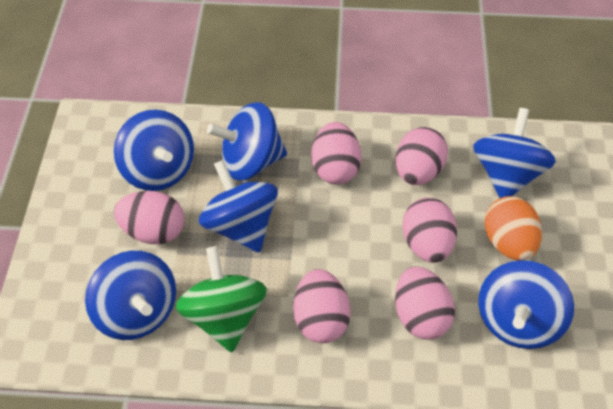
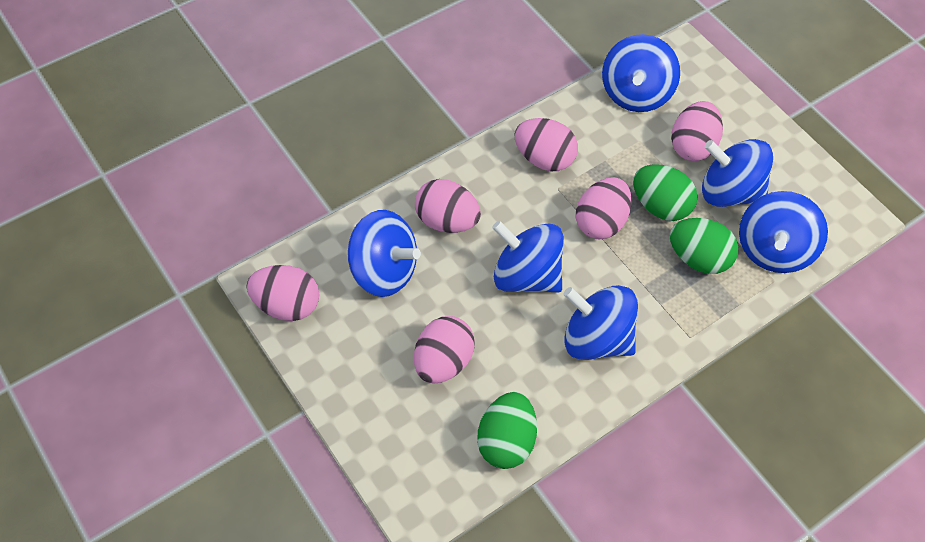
green egg: 0 -> 3
green spinning top: 1 -> 0
orange egg: 1 -> 0

